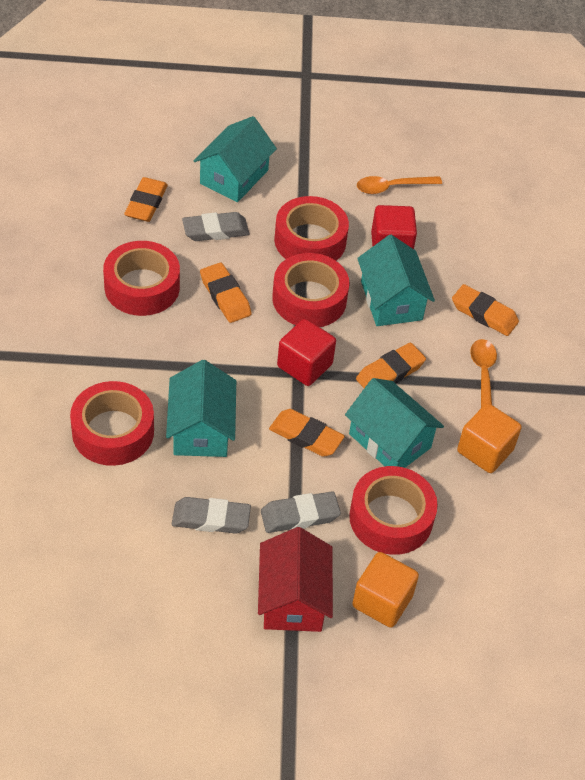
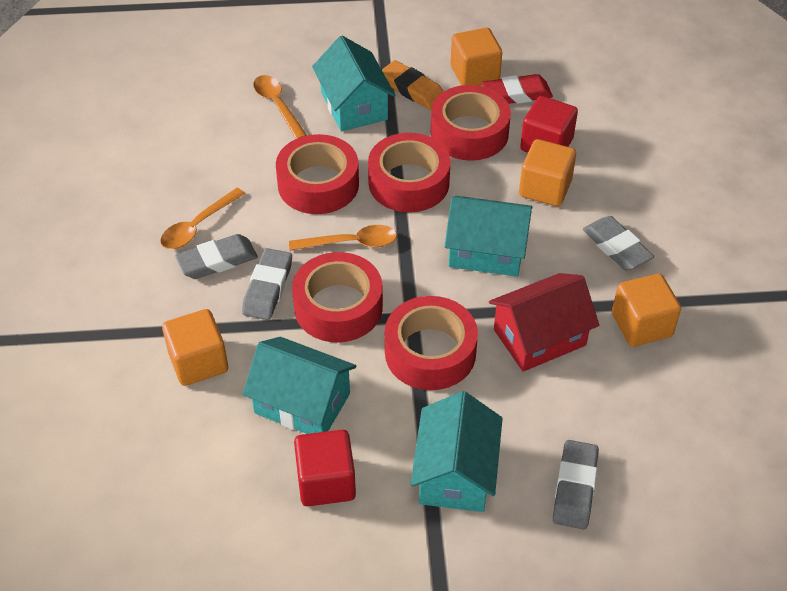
grey eraser: 3 -> 4
orange cube: 2 -> 4
orange eraser: 5 -> 1
orange spoon: 2 -> 3
red eraser: 0 -> 1

